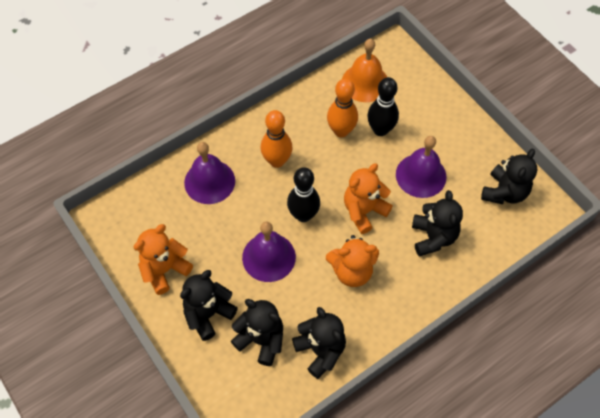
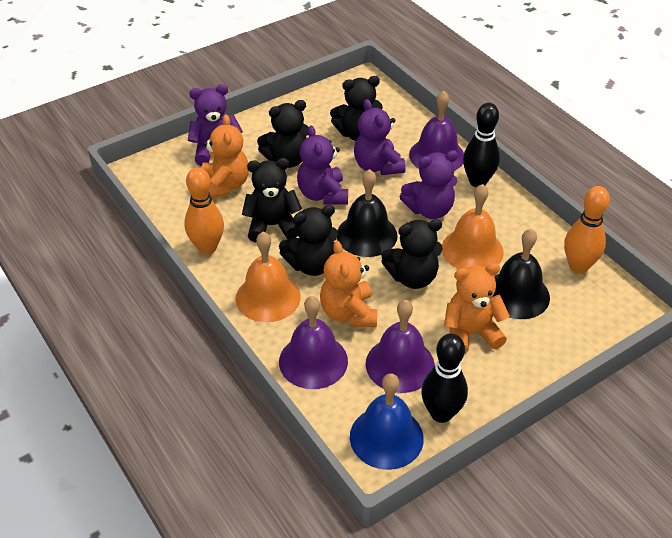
black bell: 0 -> 2
blue bell: 0 -> 1
orange bell: 1 -> 2
purple teddy bear: 0 -> 4

